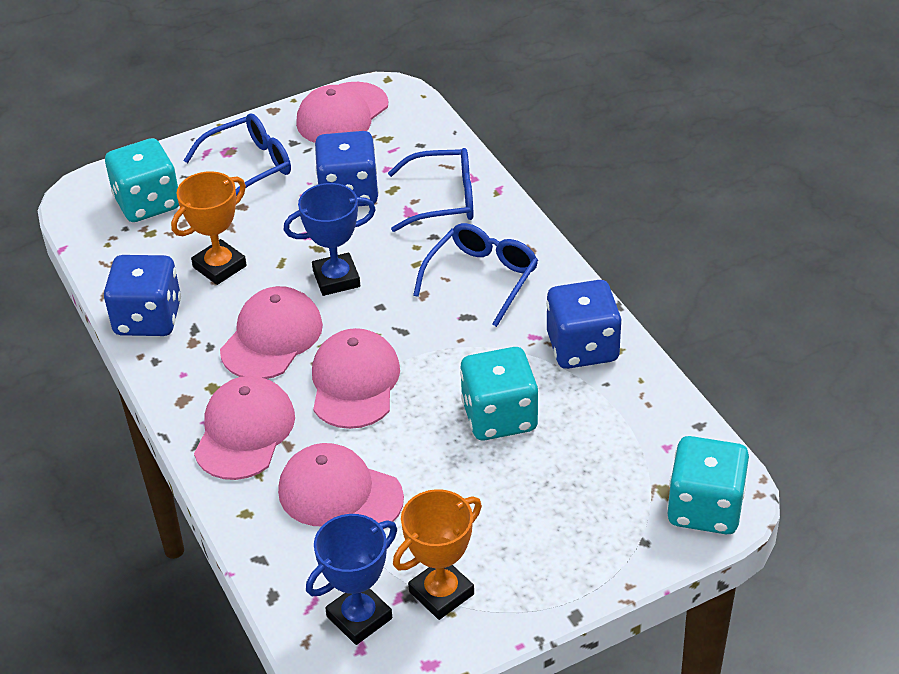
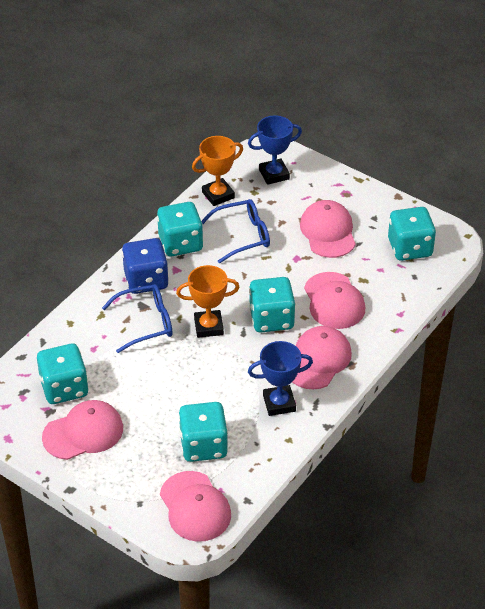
blue dice: 3 -> 1
blue glasses: 3 -> 2
turquoise dice: 3 -> 5

